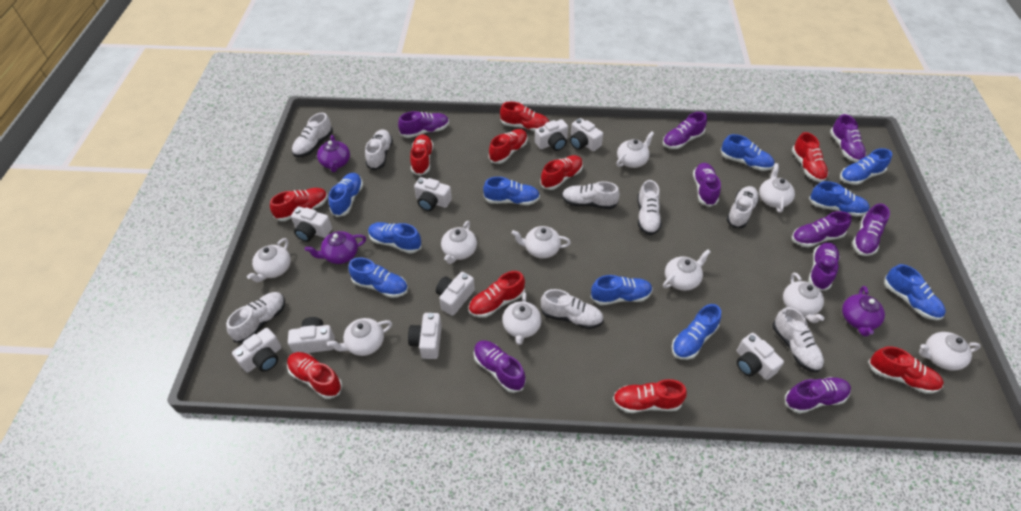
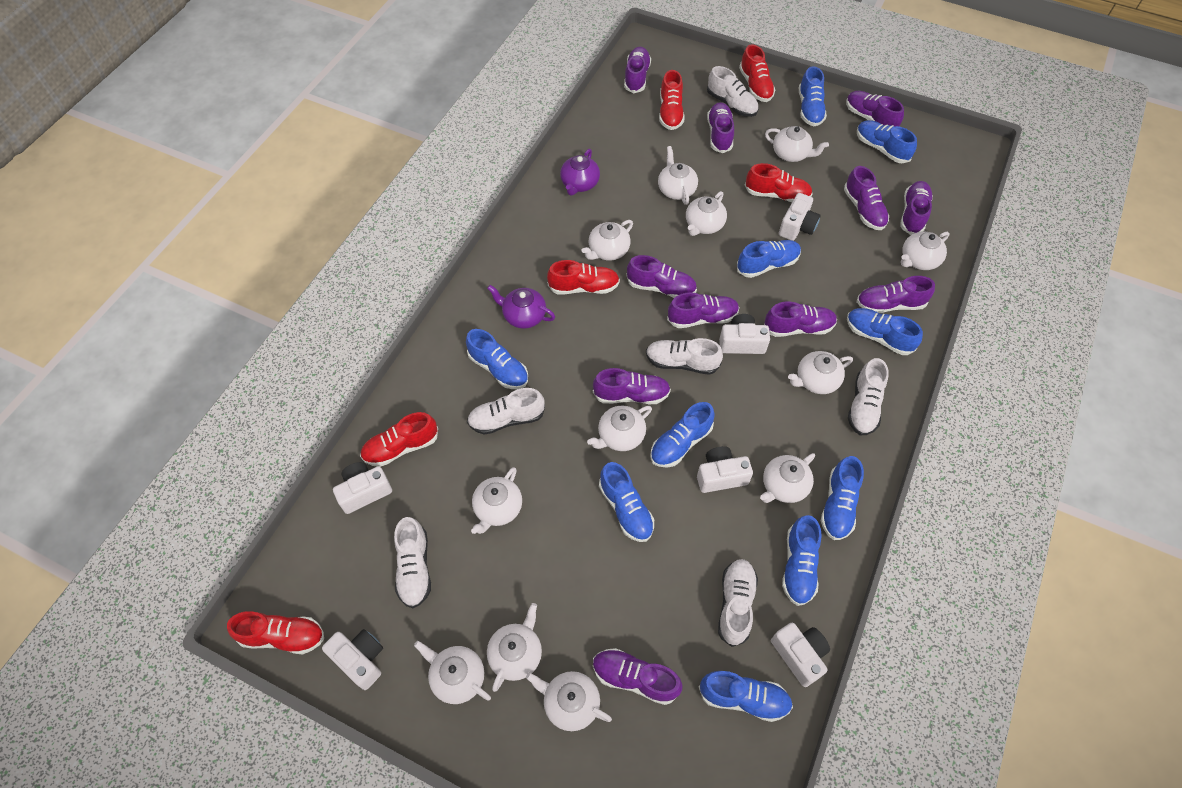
purple shoe: 9 -> 11
purple teapot: 3 -> 2
red shoe: 10 -> 6
white camera: 9 -> 6
white shoe: 8 -> 6
white teapot: 10 -> 12

